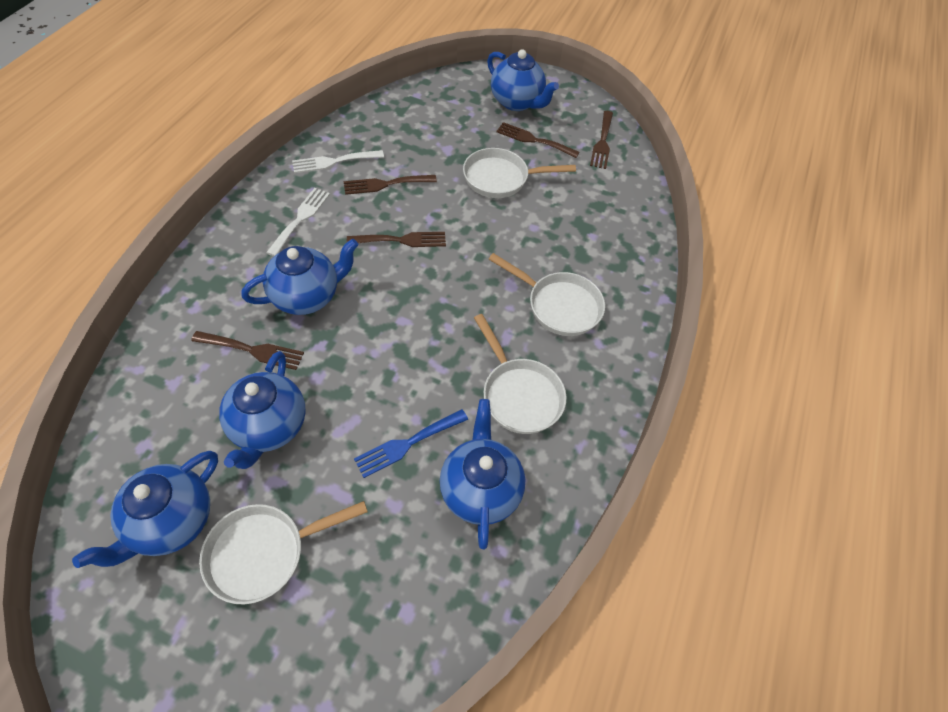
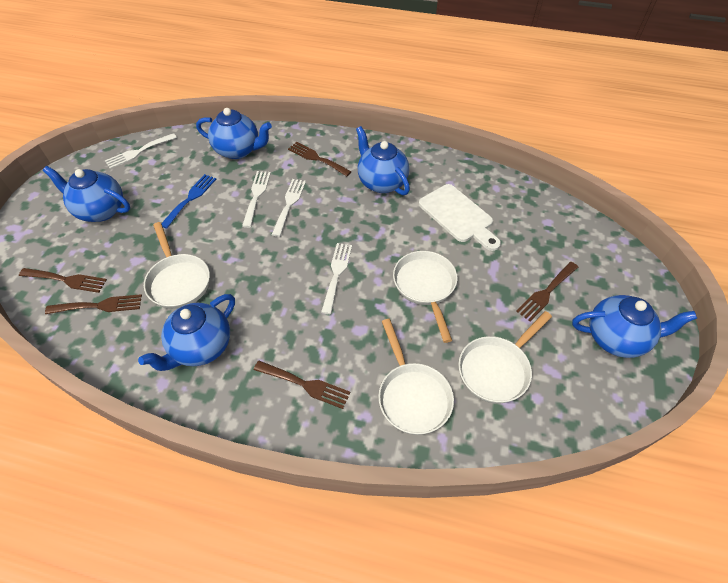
white cutting board: 0 -> 1
white fork: 2 -> 4

